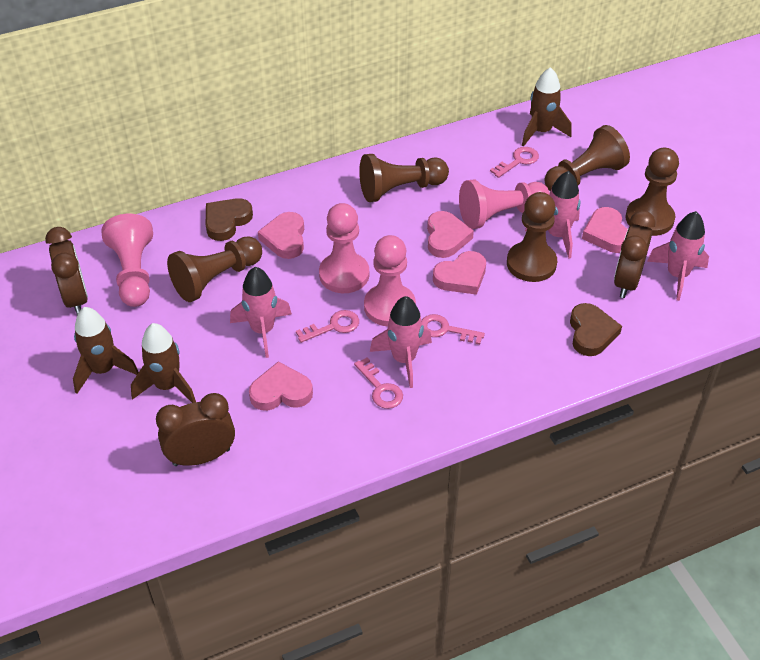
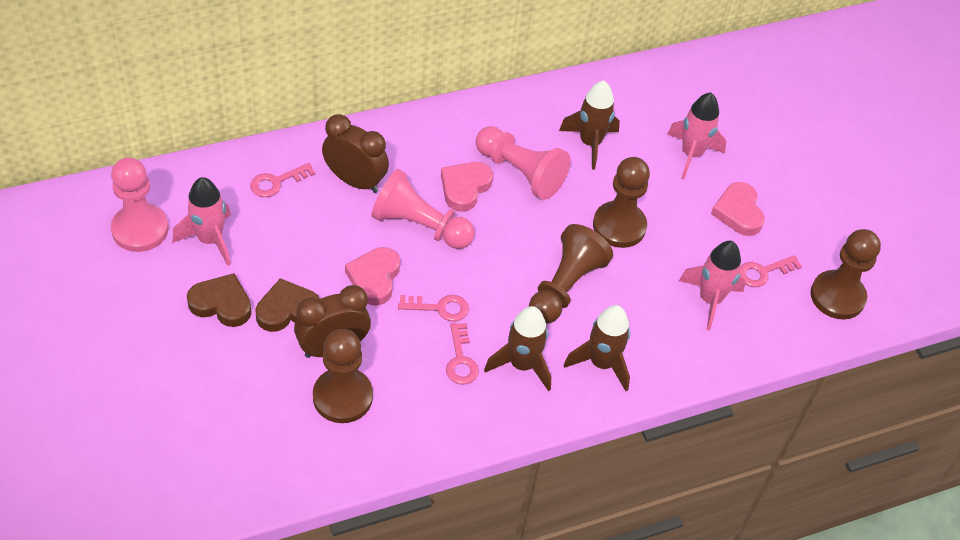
brown clock: 3 -> 2
brown pawn: 5 -> 4
pink heart: 5 -> 3
pink pawn: 4 -> 3
pink rocket: 4 -> 3

